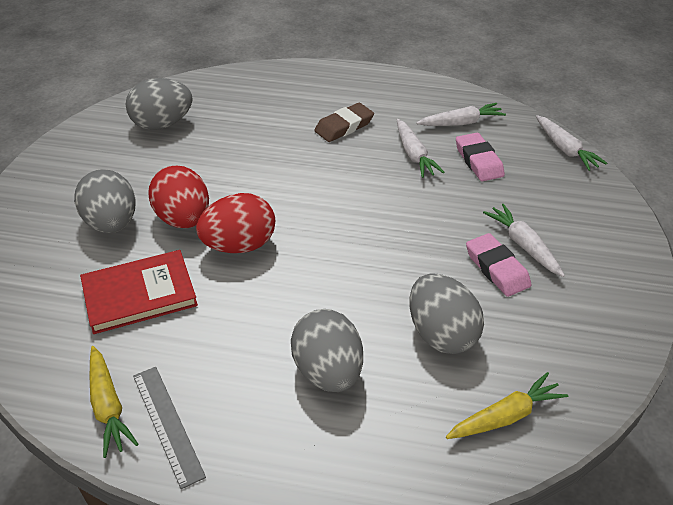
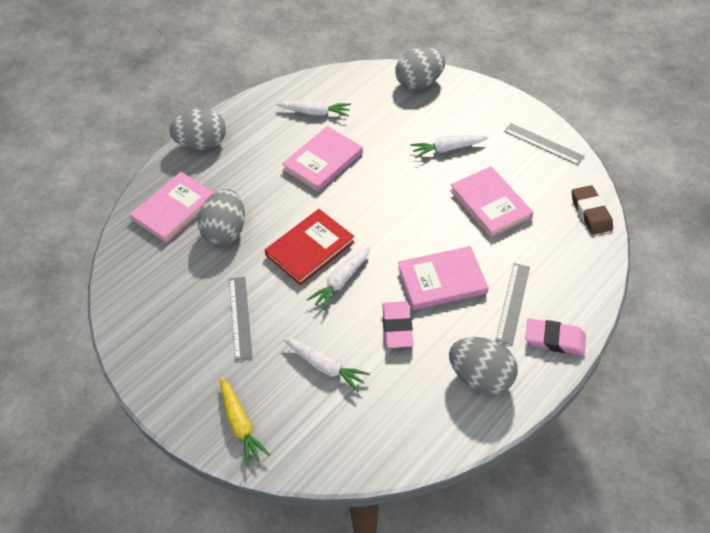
grey ruler: 1 -> 3
pink book: 0 -> 4
red egg: 2 -> 0
yellow carrot: 2 -> 1

